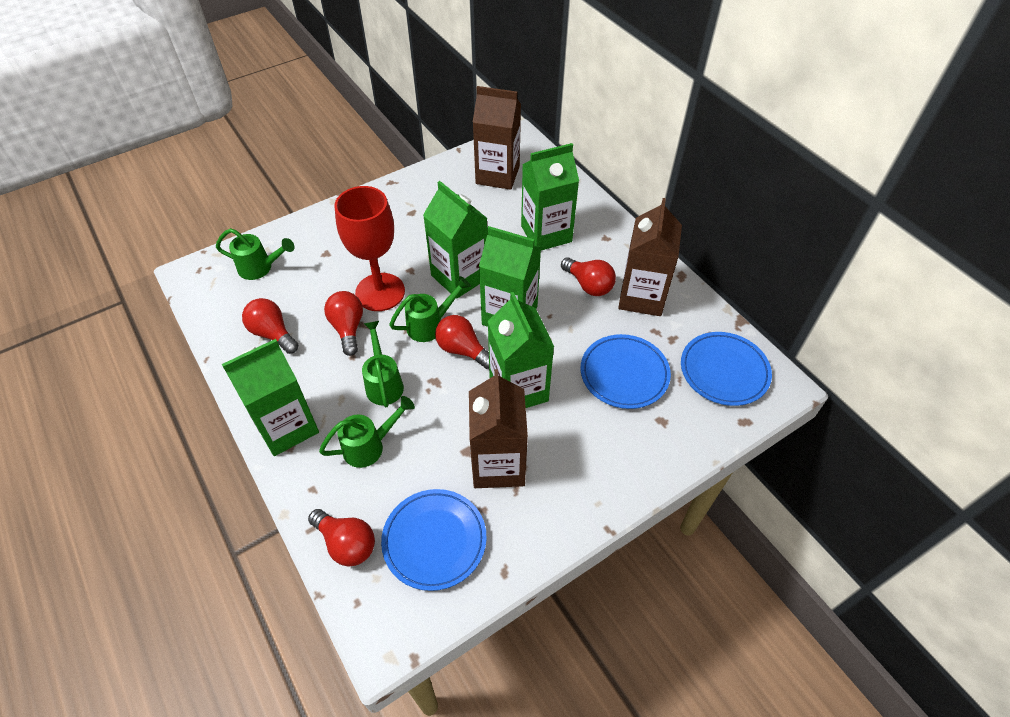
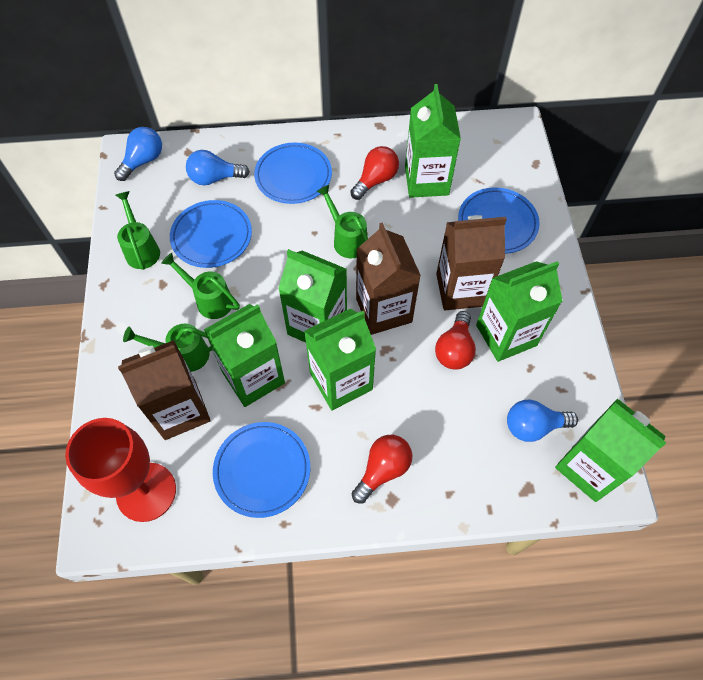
blue light bulb: 0 -> 3
blue plate: 3 -> 4
green carton: 5 -> 6
red light bulb: 5 -> 3

